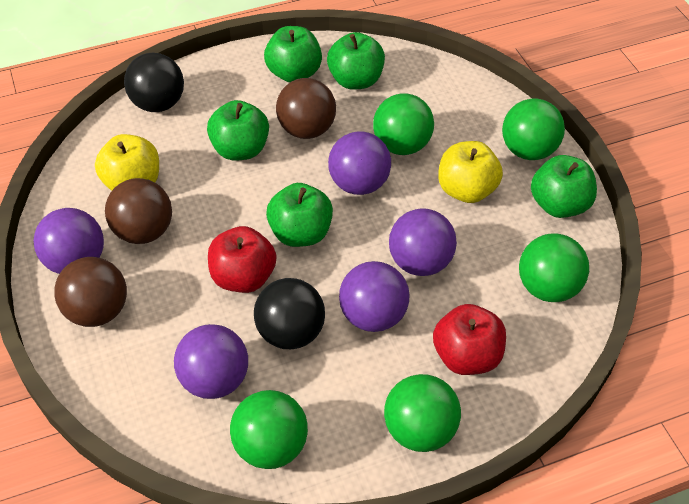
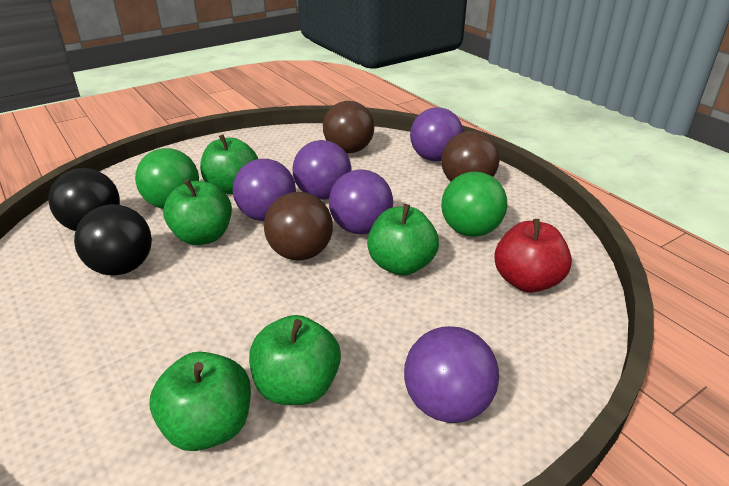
green ball: 5 -> 2
red apple: 2 -> 1
yellow apple: 2 -> 0

